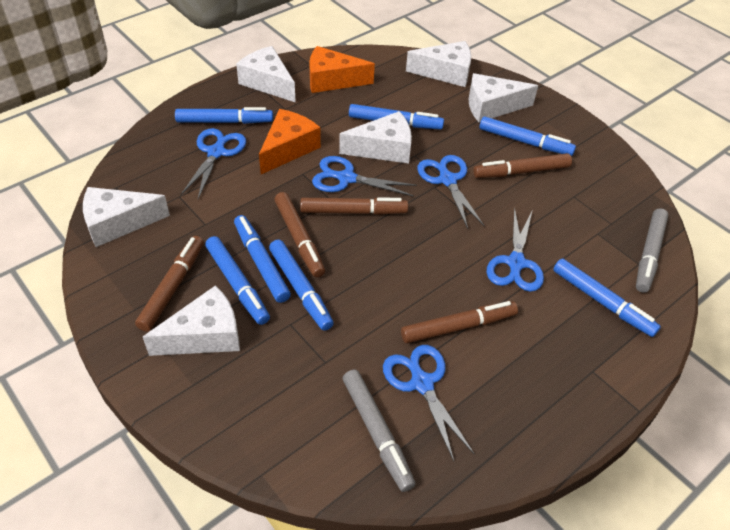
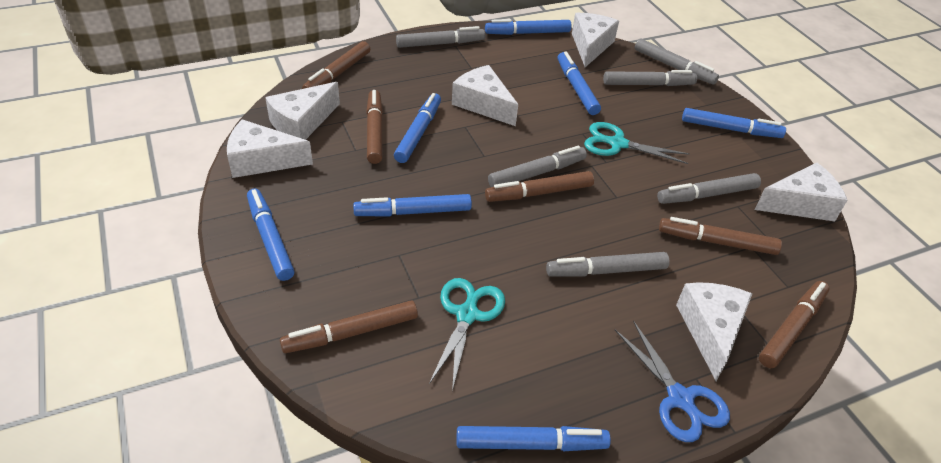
blue scissors: 5 -> 1
brown marker: 5 -> 6
grey marker: 2 -> 6
orange cheese: 2 -> 0
turquoise scissors: 0 -> 2

